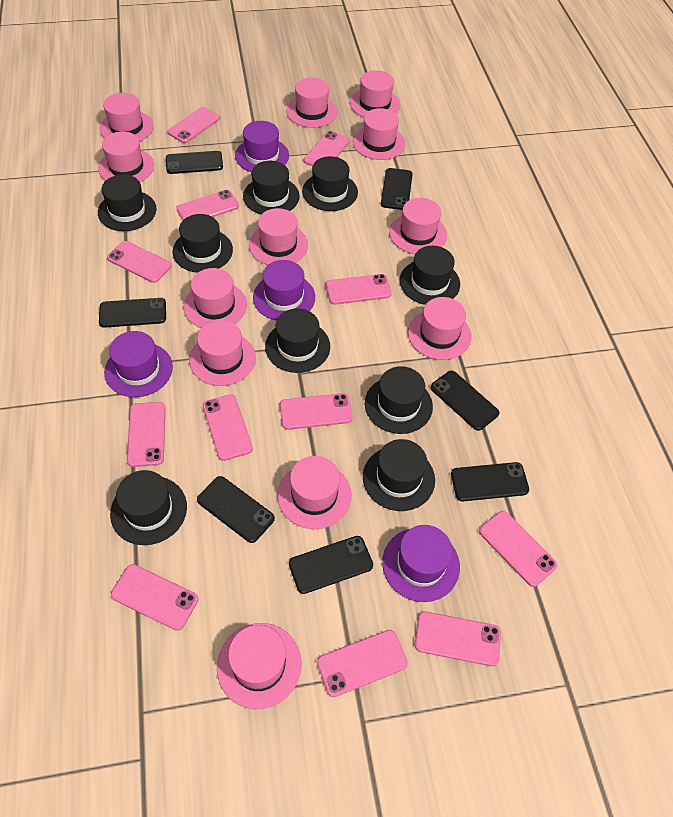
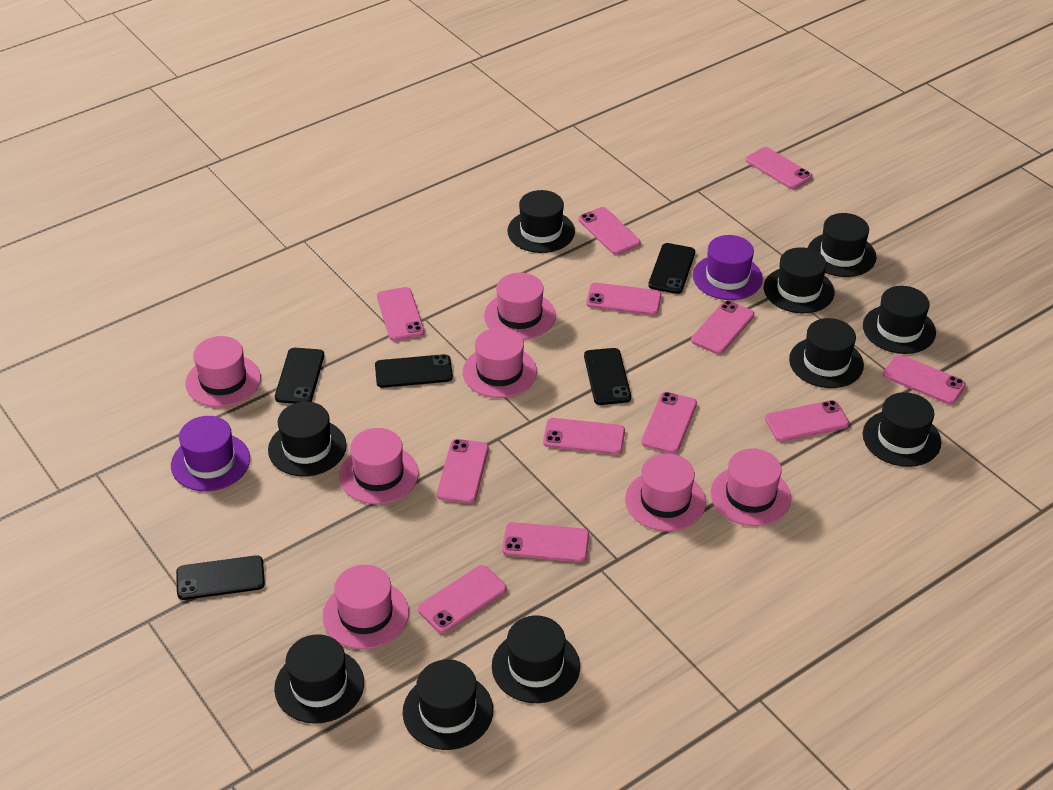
black hat: 9 -> 10
black phone: 7 -> 5
pink hat: 12 -> 7
purple hat: 4 -> 2

